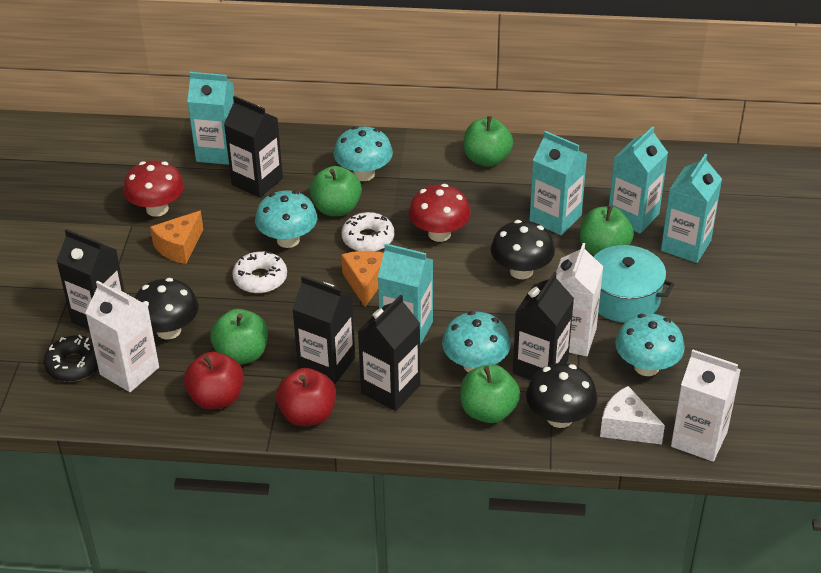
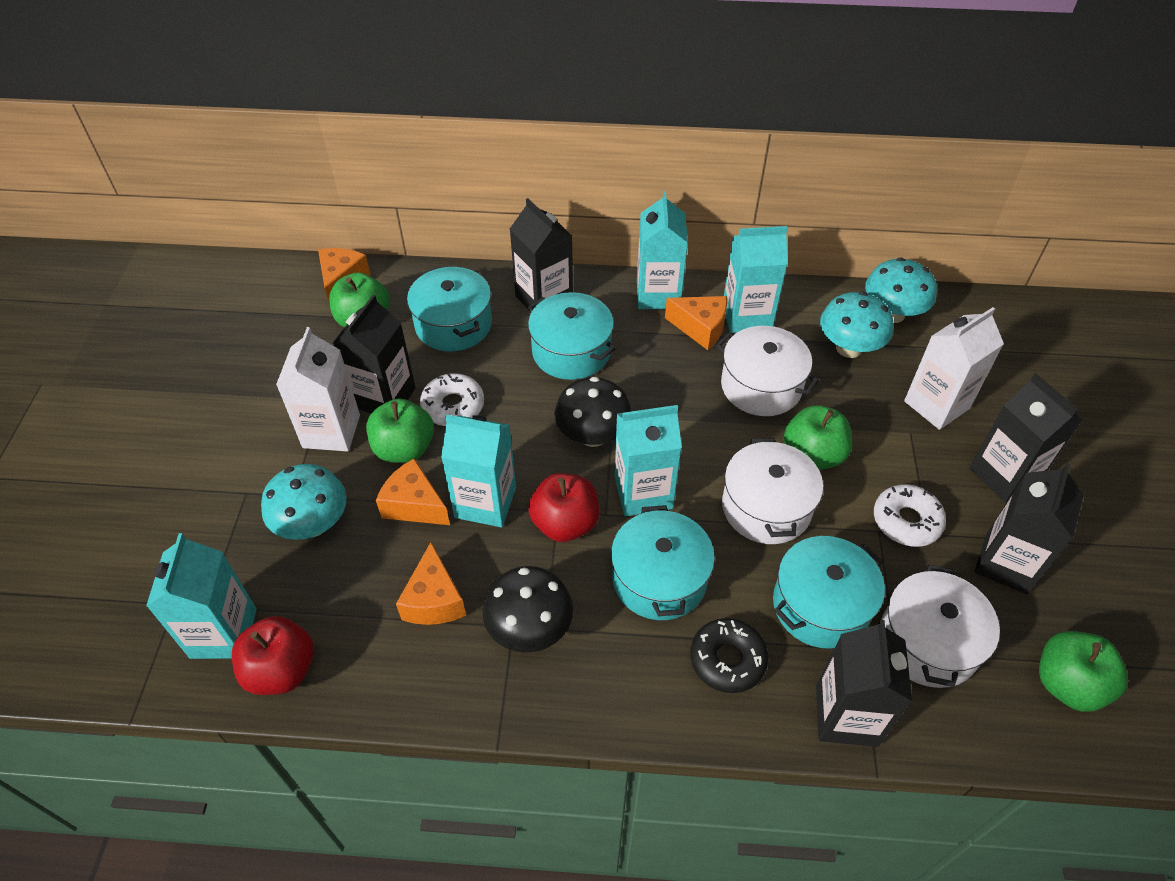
black mushroom: 3 -> 2
green apple: 5 -> 4
orange cheese: 2 -> 4
red mushroom: 2 -> 0
turquoise mushroom: 4 -> 3
turquoise pot: 1 -> 4
white carton: 3 -> 2
white cheese: 1 -> 0
white pot: 0 -> 3

